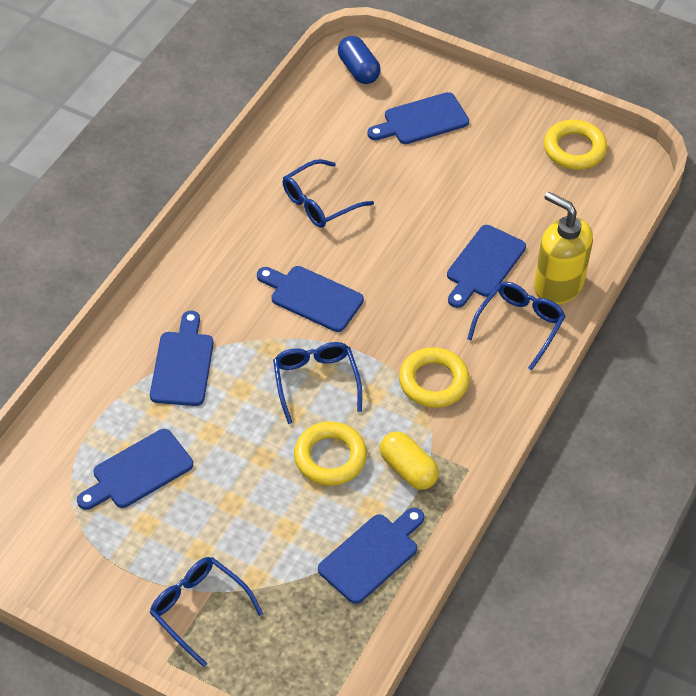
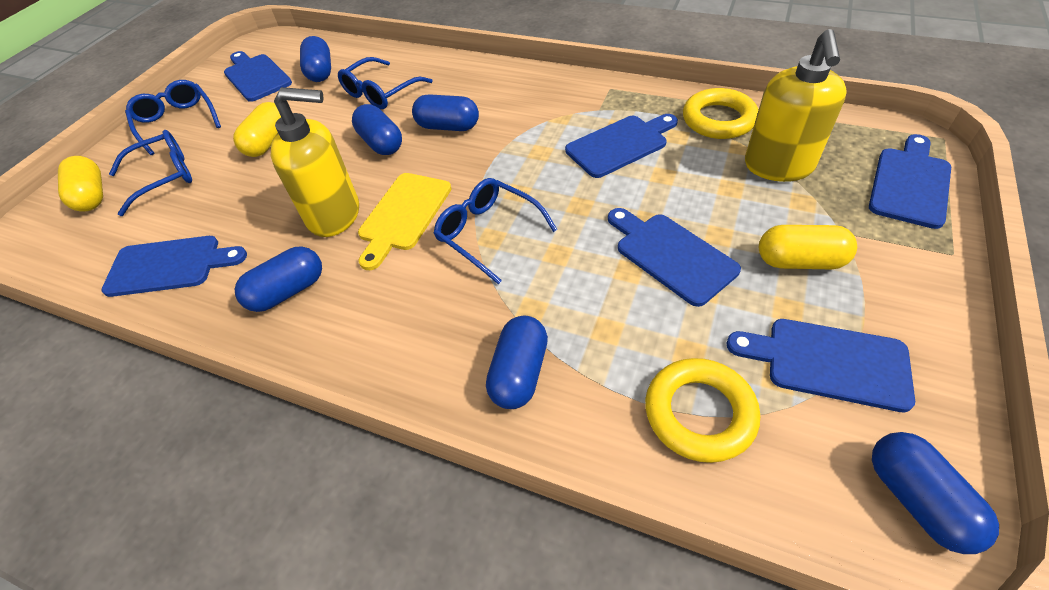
blue capsule: 1 -> 6
yellow capsule: 1 -> 3
yellow cutting board: 0 -> 1
yellow ring: 3 -> 2
yellow soap dispenser: 1 -> 2

